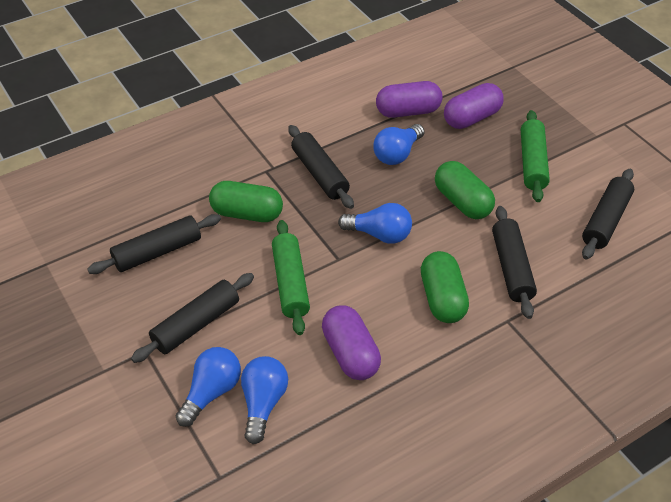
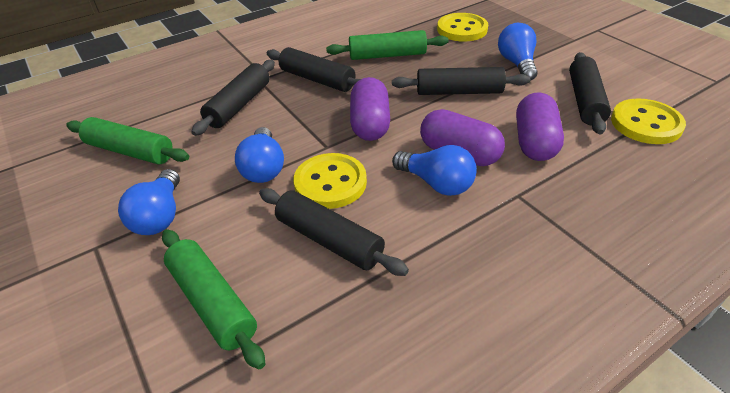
green capsule: 3 -> 0
green rolling pin: 2 -> 3
yellow button: 0 -> 3

